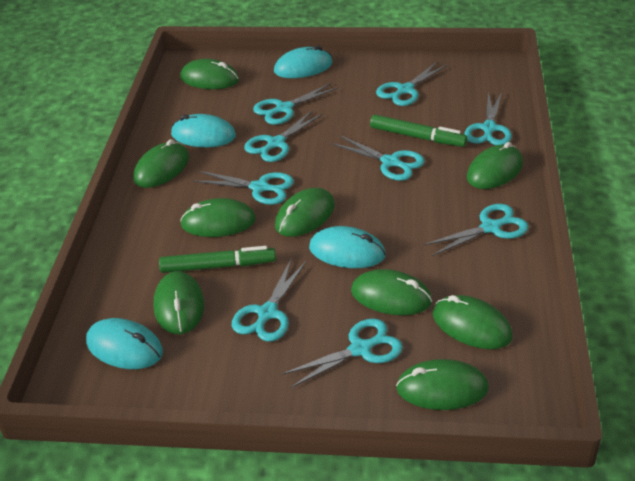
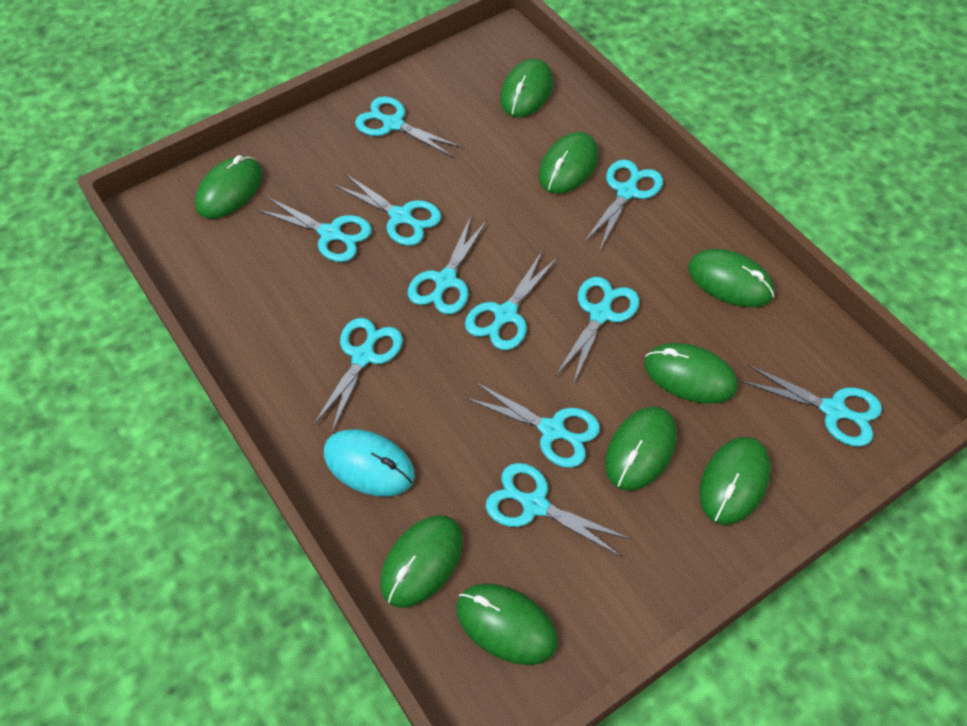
green marker: 2 -> 0
turquoise mouse: 4 -> 1
turquoise scissors: 9 -> 11

